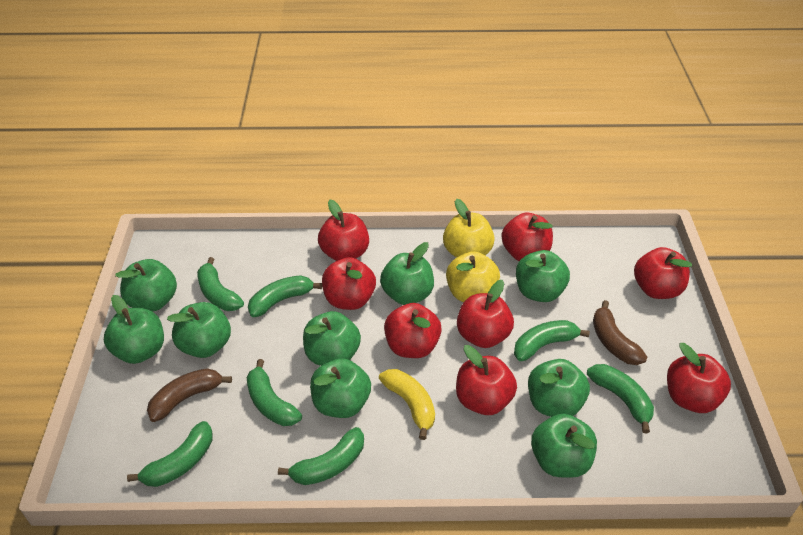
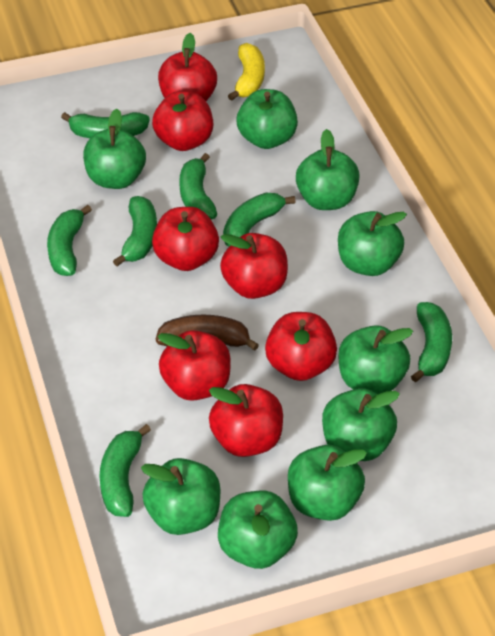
brown banana: 2 -> 1
red apple: 8 -> 7
yellow apple: 2 -> 0

